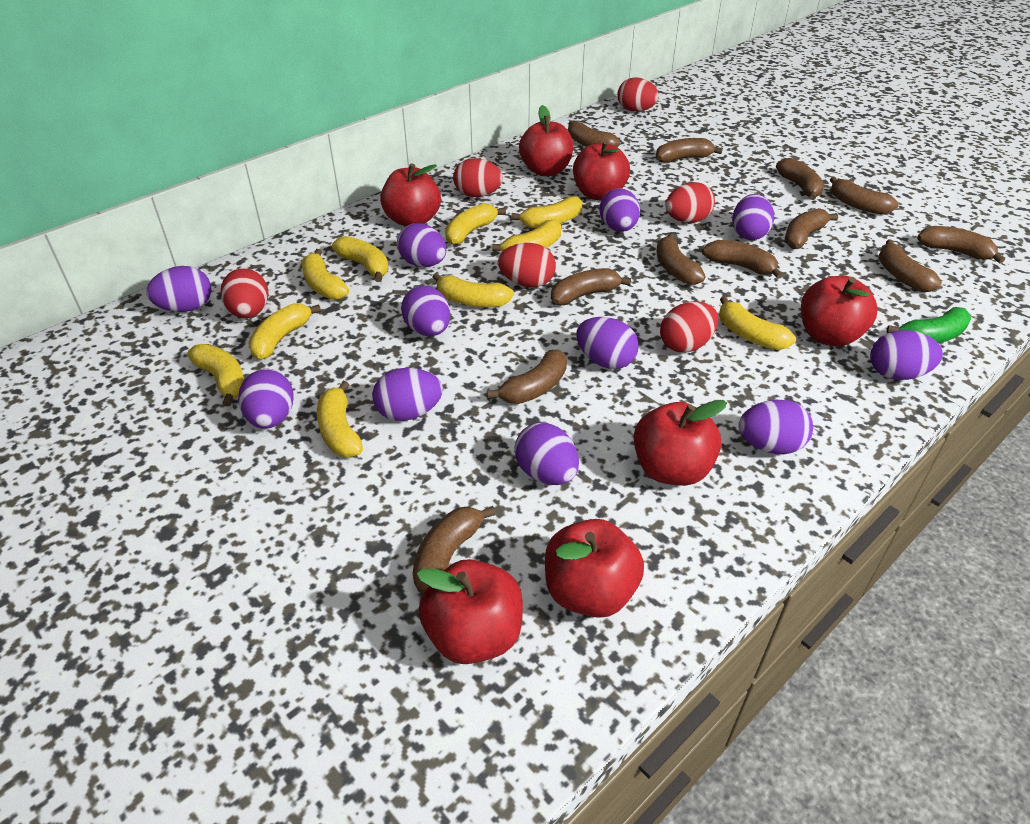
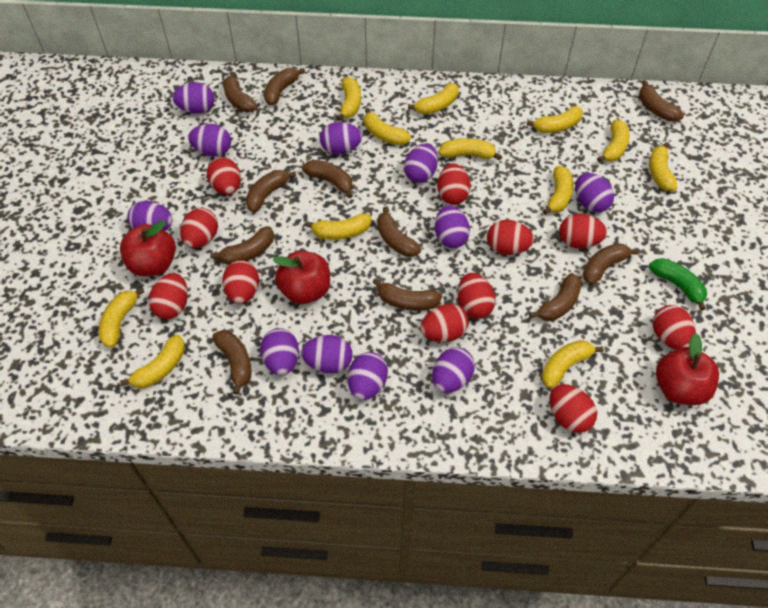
brown banana: 12 -> 11
red apple: 7 -> 3
red egg: 6 -> 11
yellow banana: 10 -> 12

